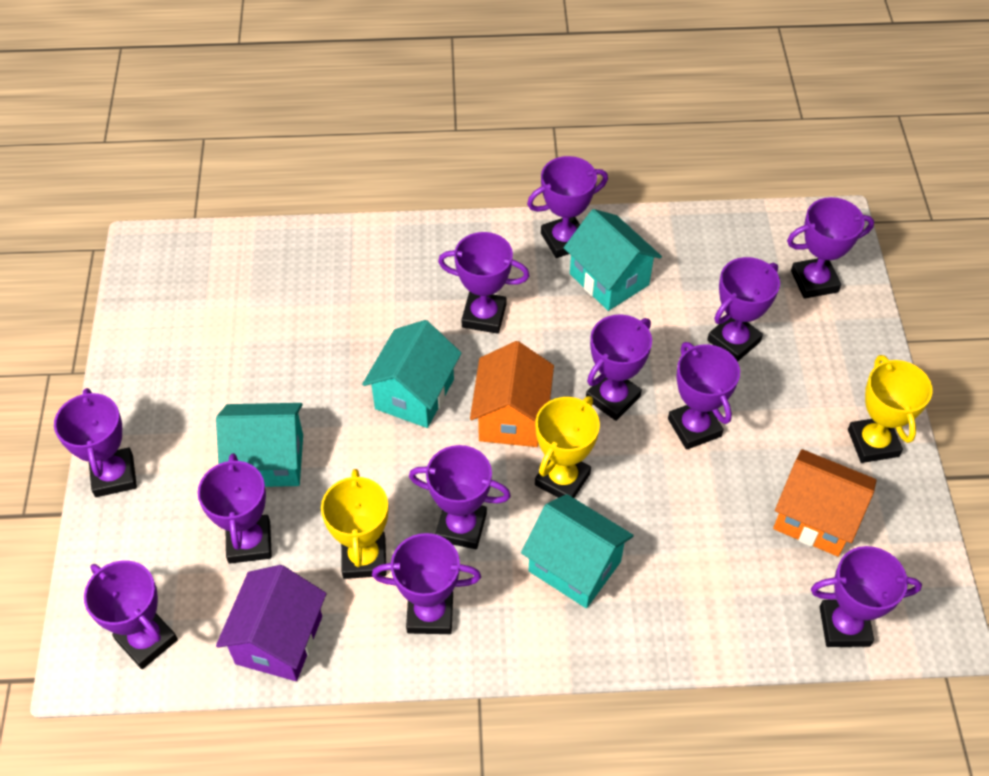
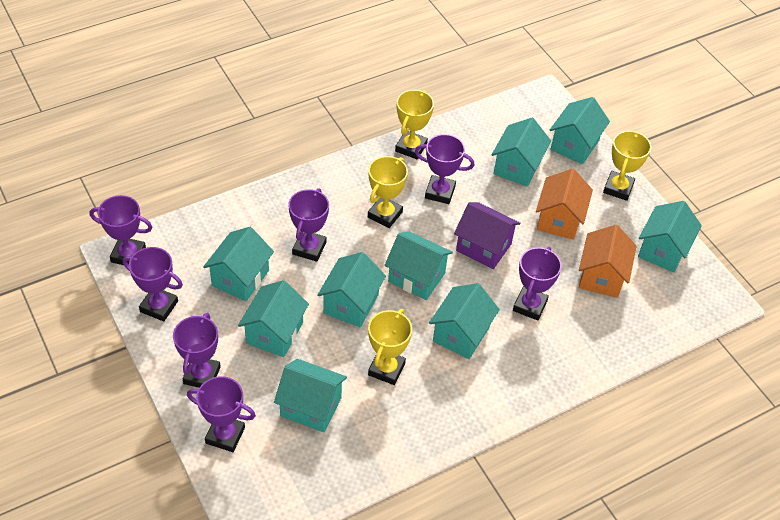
purple trophy: 12 -> 7
turquoise house: 4 -> 9
yellow trophy: 3 -> 4

